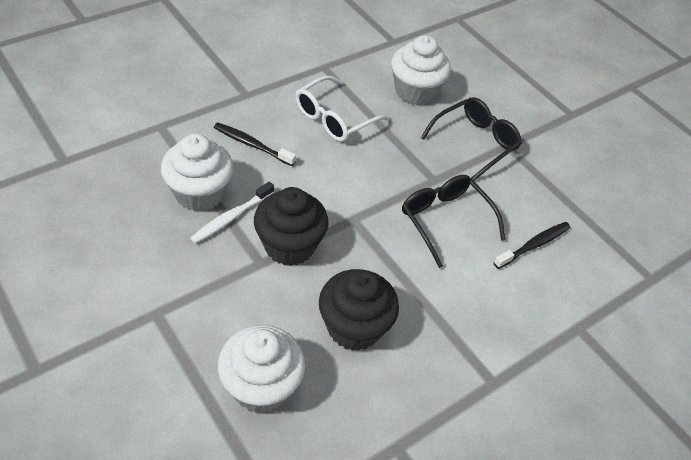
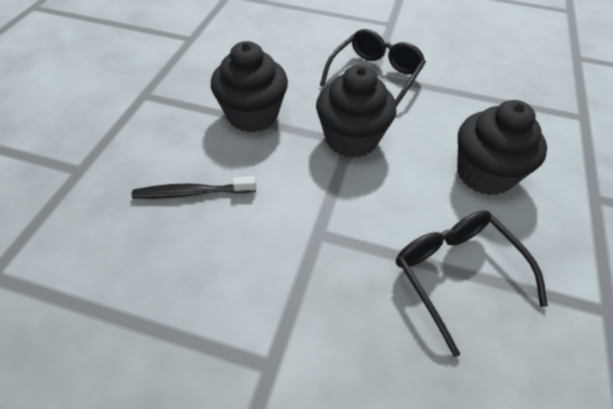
black cupcake: 2 -> 3
black toothbrush: 2 -> 1
white cupcake: 3 -> 0
white glasses: 1 -> 0
white toothbrush: 1 -> 0

